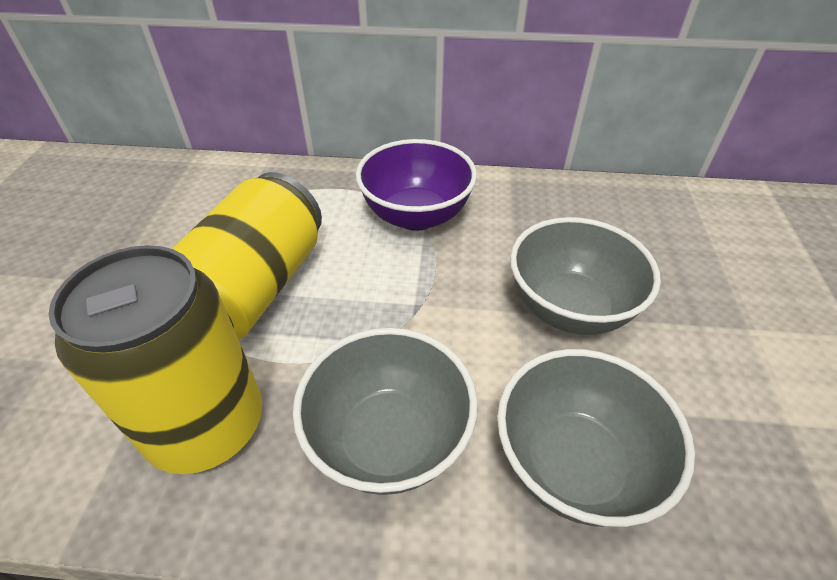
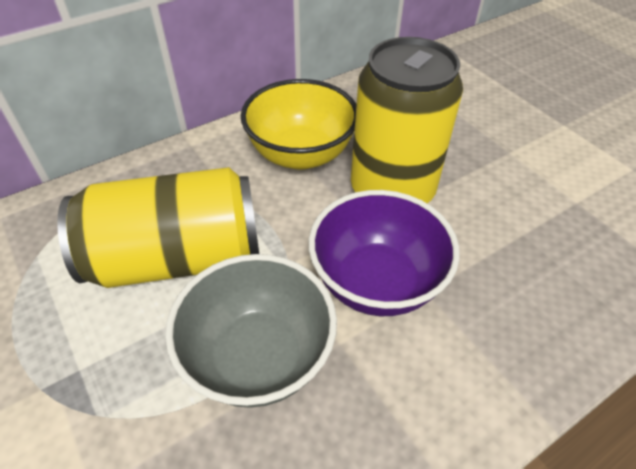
grey bowl: 3 -> 1
yellow bowl: 0 -> 1

